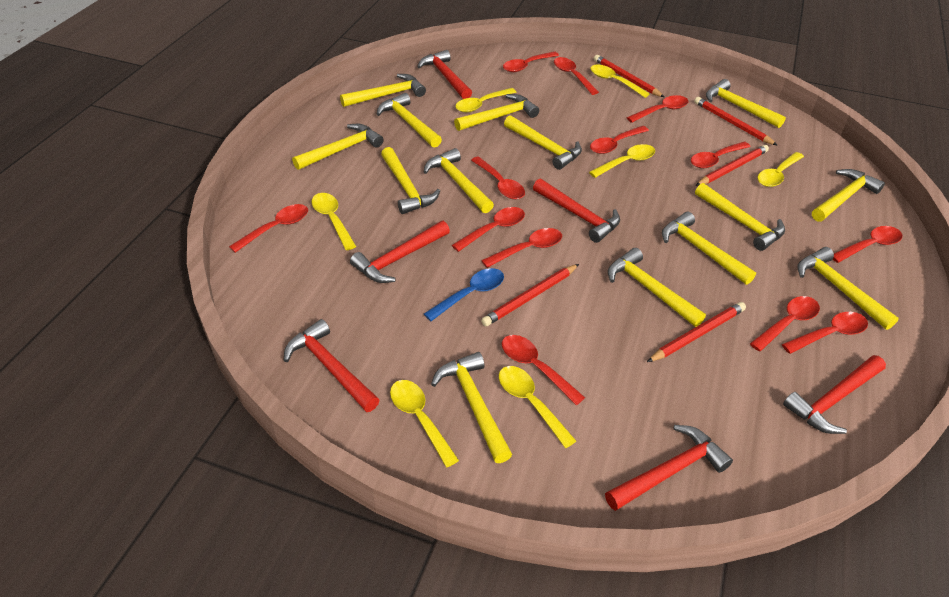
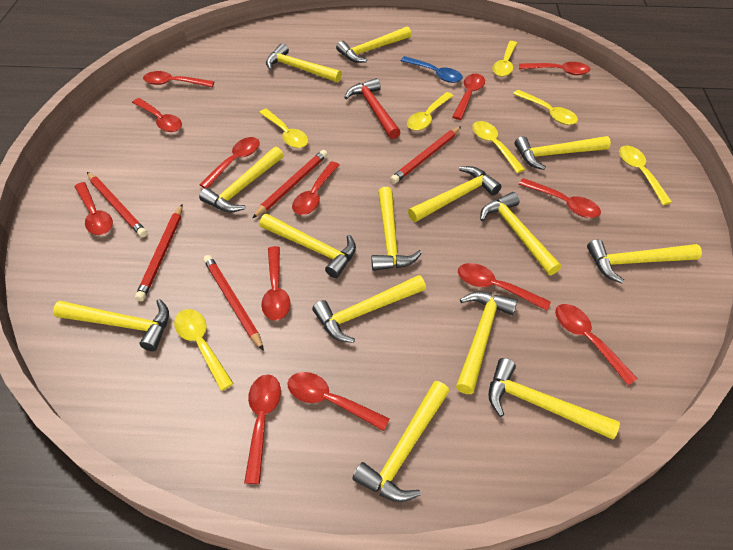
red hammer: 6 -> 1

